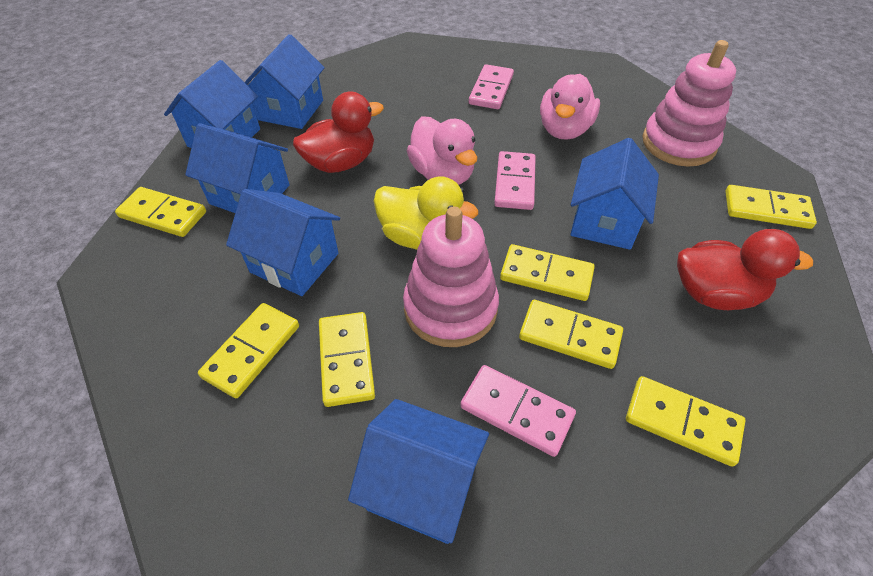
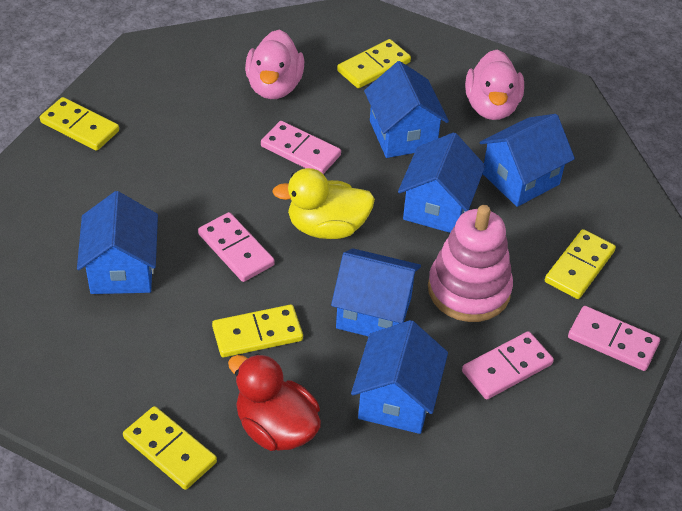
pink domino: 3 -> 4
pink stacking toy: 2 -> 1
red duck: 2 -> 1
yellow domino: 7 -> 5

